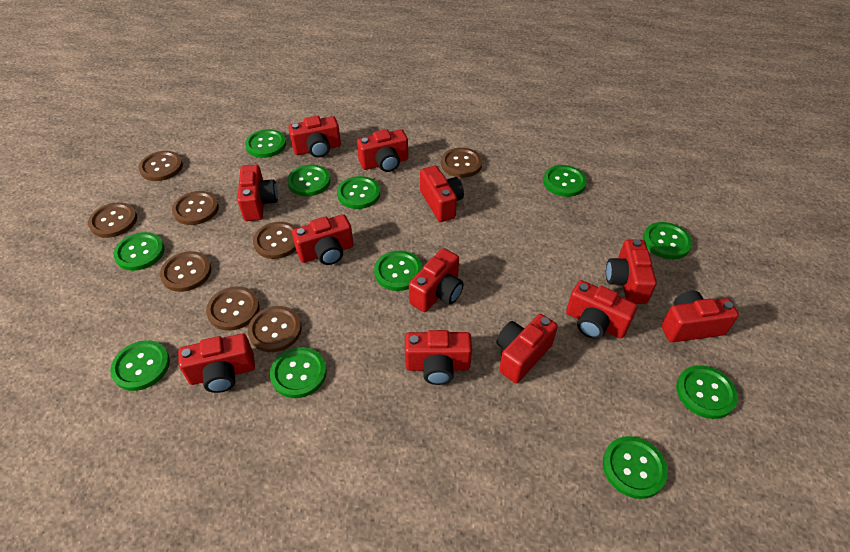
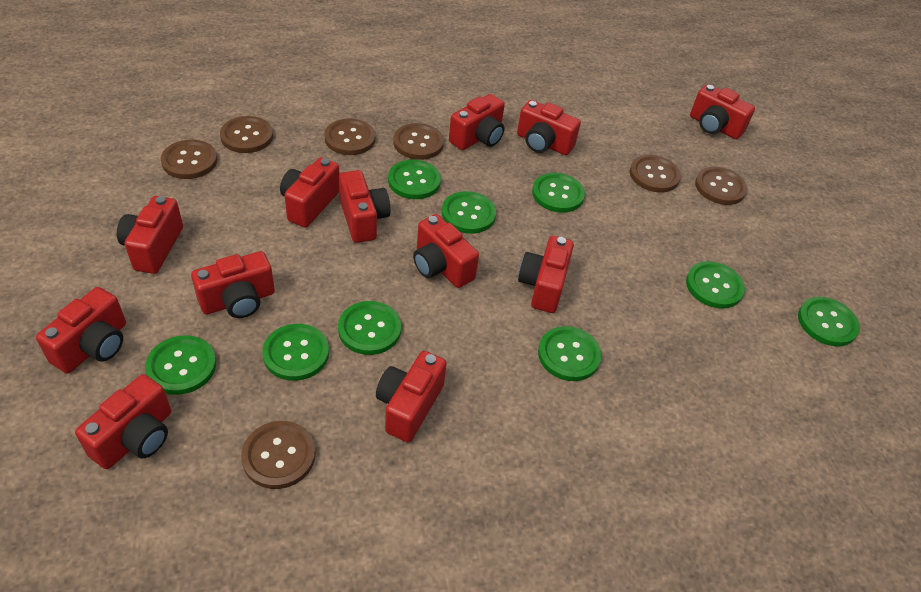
brown button: 8 -> 7
green button: 11 -> 9

